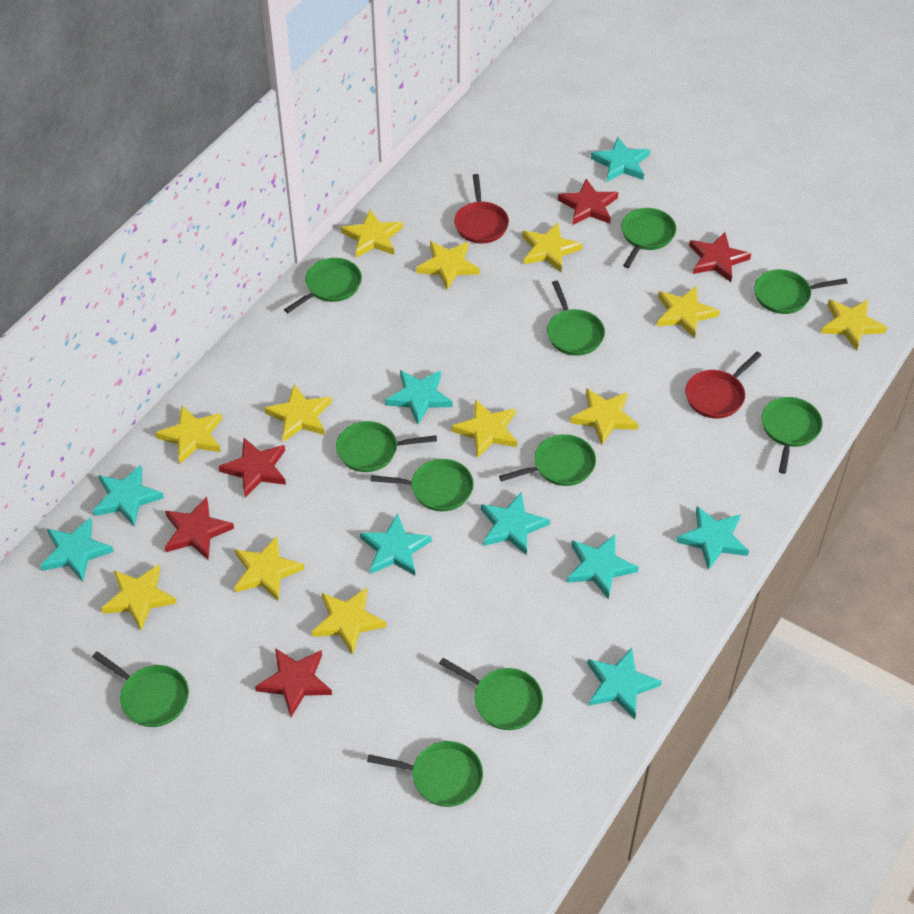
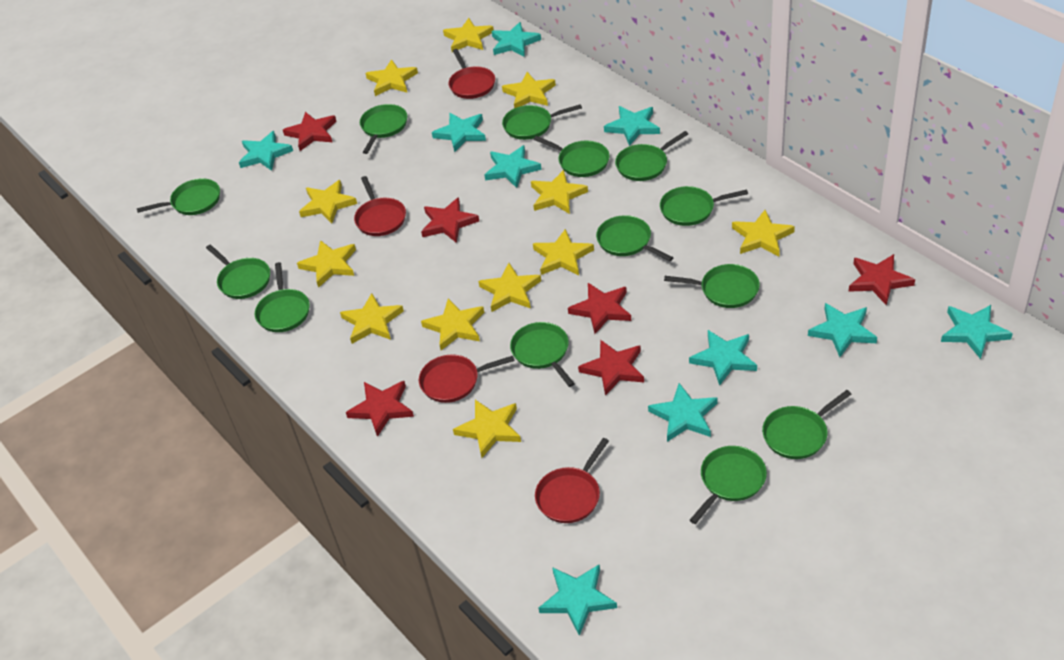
green pan: 11 -> 13
red pan: 2 -> 4
red star: 5 -> 6
turquoise star: 9 -> 10

